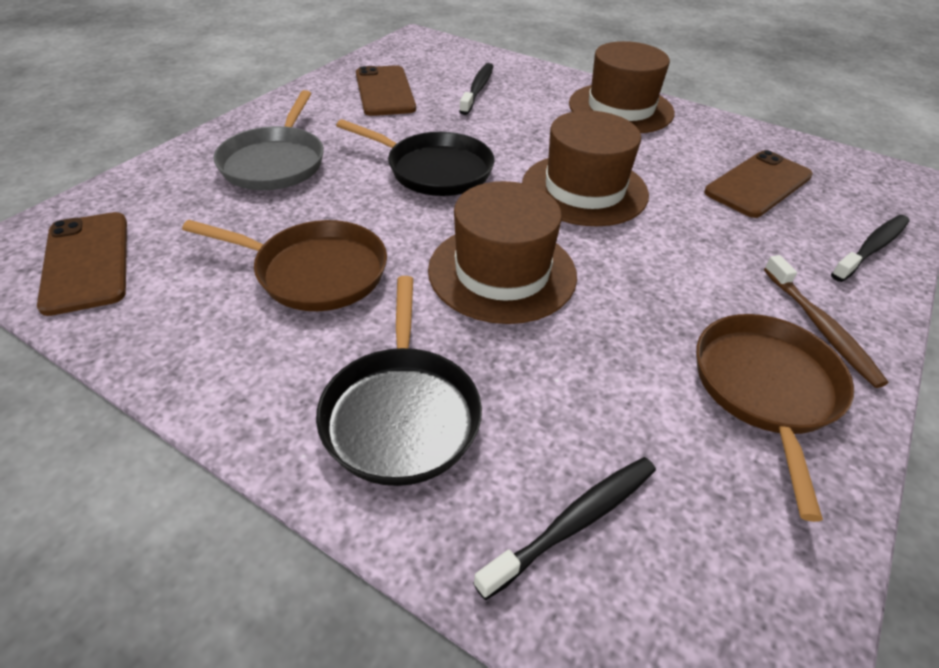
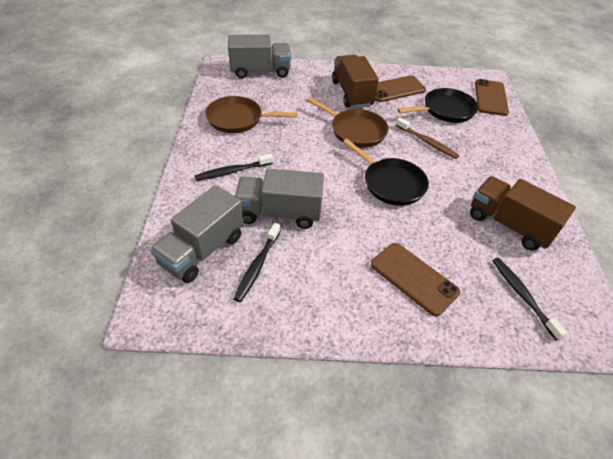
brown hat: 3 -> 0
brown truck: 0 -> 2
grey pan: 1 -> 0
grey truck: 0 -> 3

